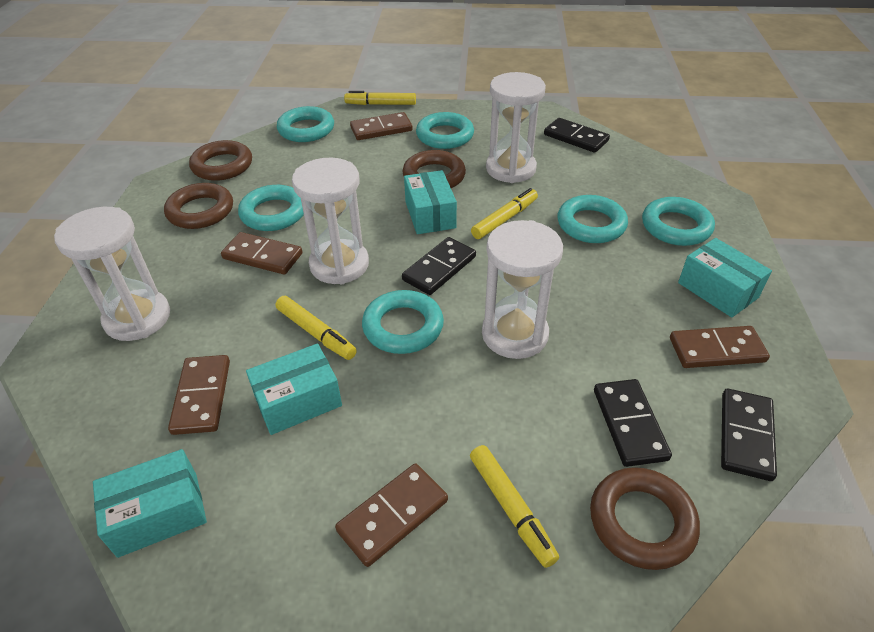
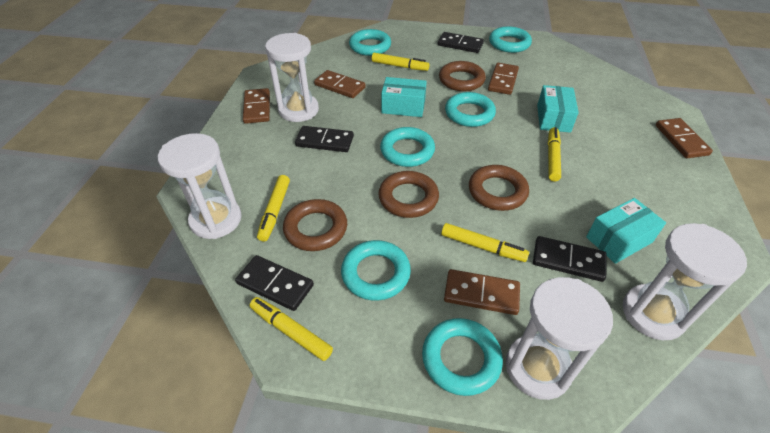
turquoise box: 4 -> 3
yellow marker: 4 -> 5

